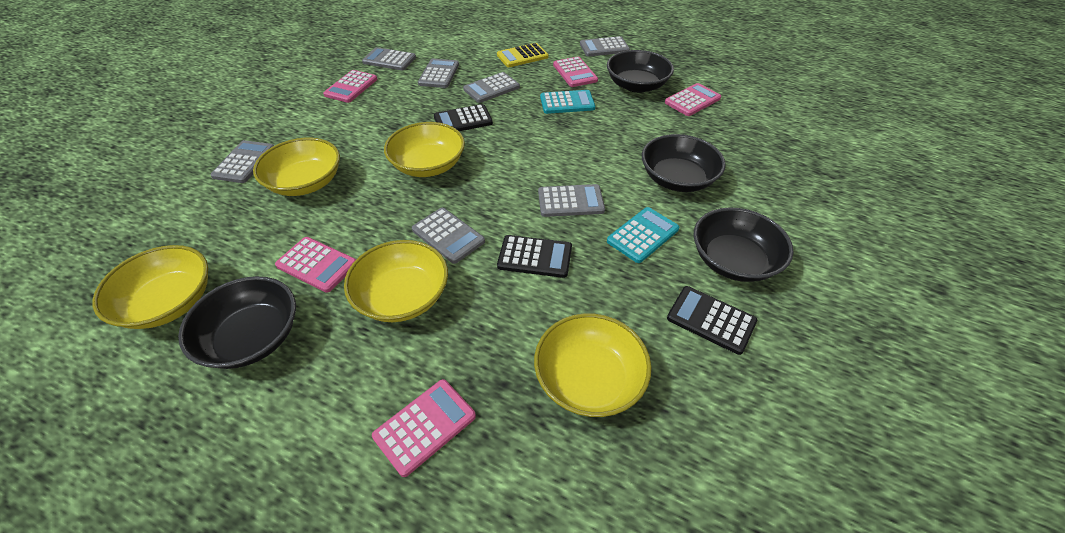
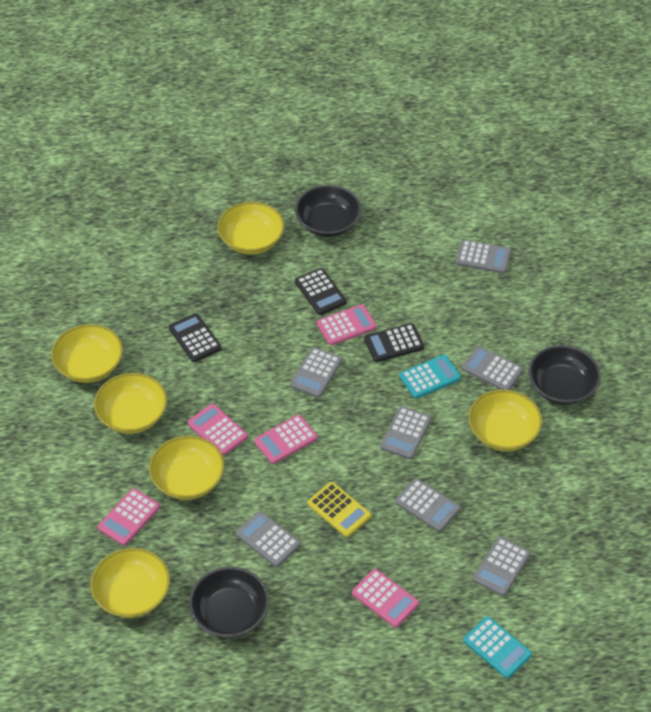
black bowl: 4 -> 3
yellow bowl: 5 -> 6

